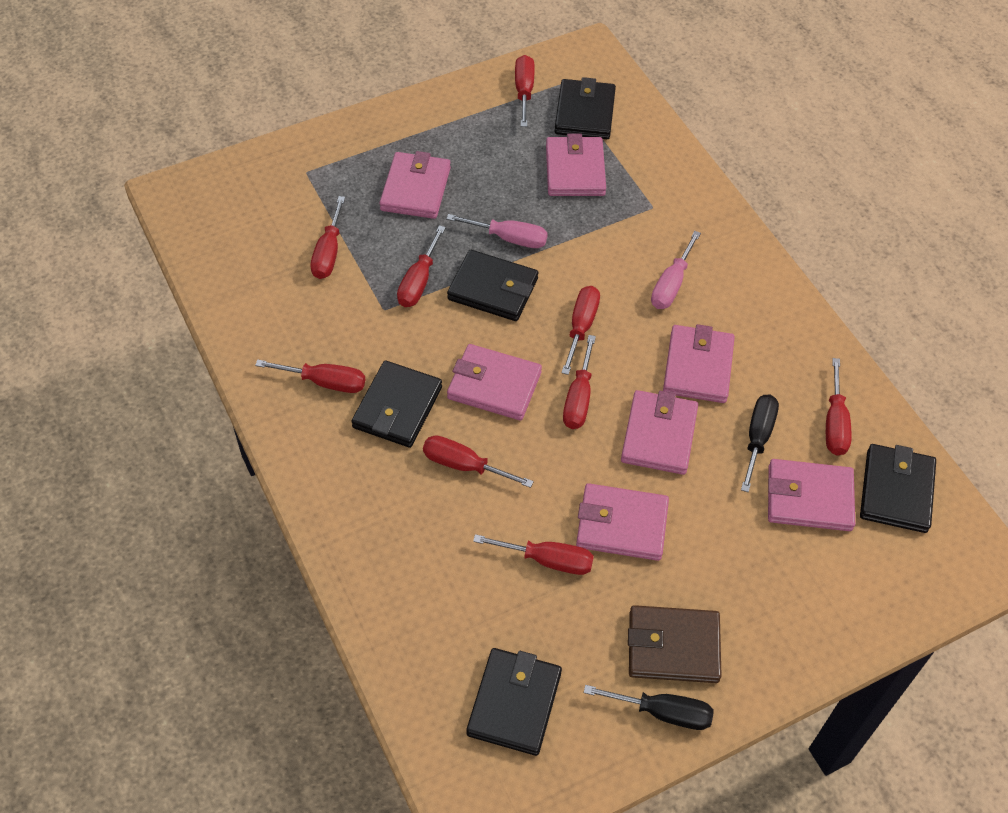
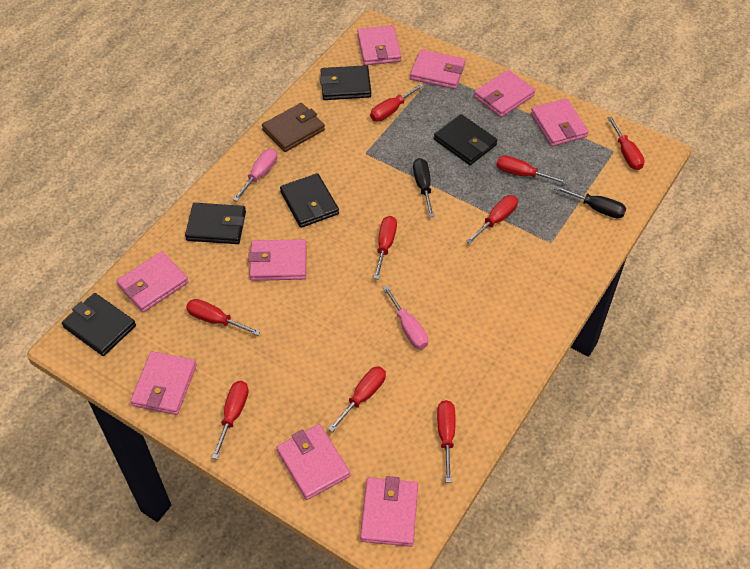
pink wallet: 7 -> 9

